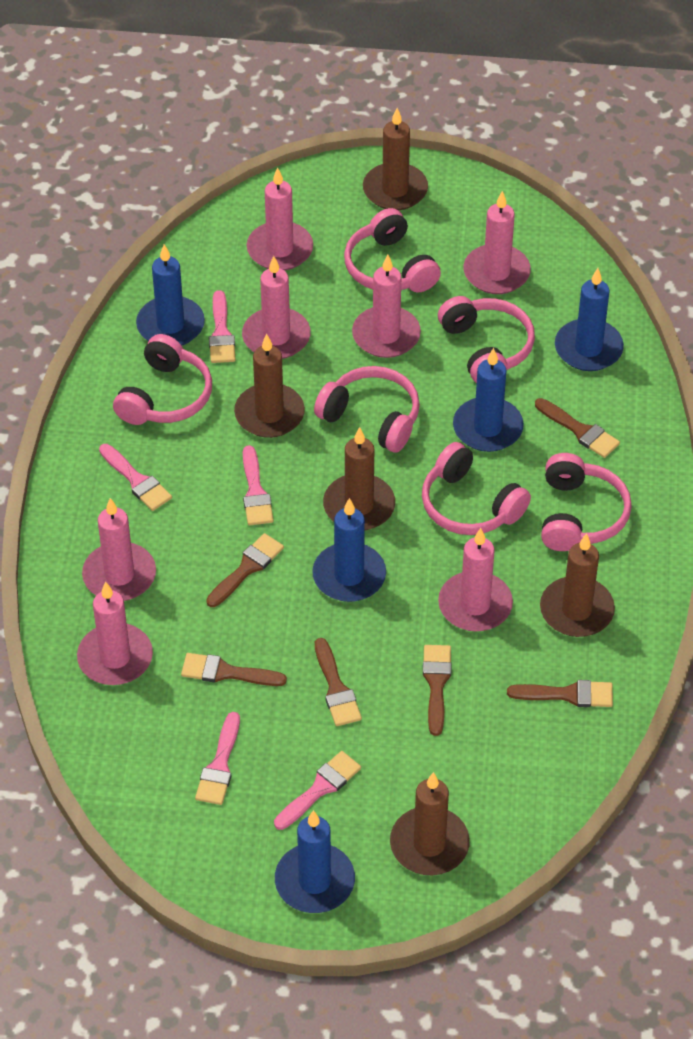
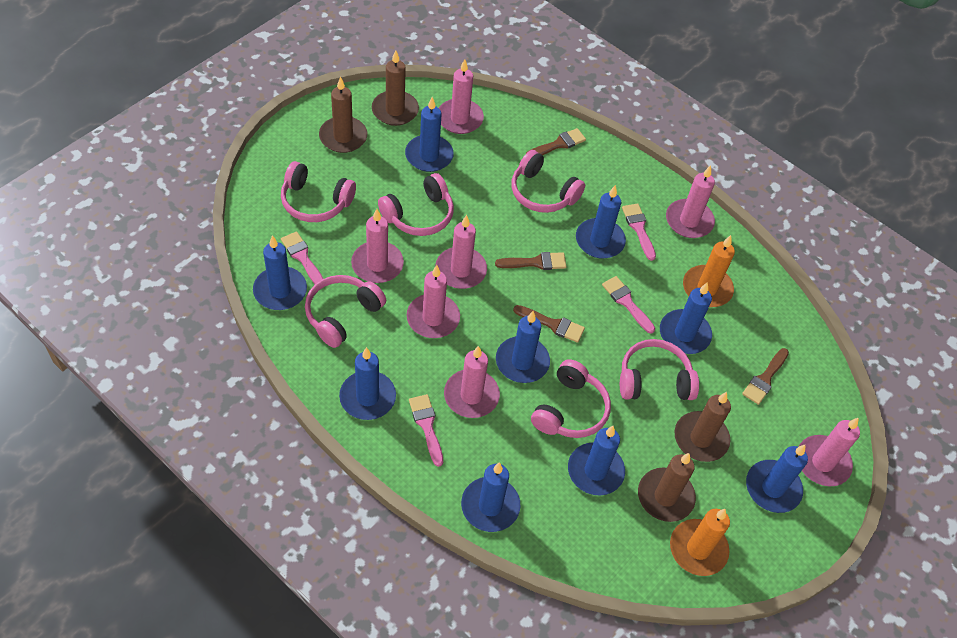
blue candle: 5 -> 9
brown brush: 6 -> 4
brown candle: 5 -> 4
orange candle: 0 -> 2
pink brush: 5 -> 4

